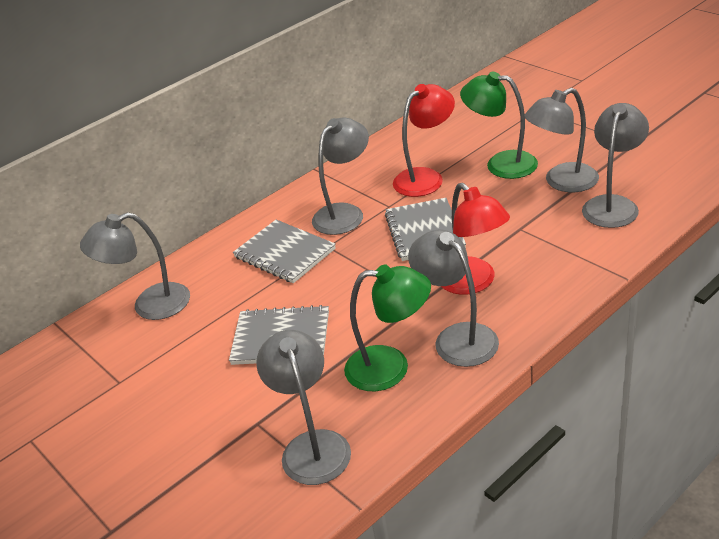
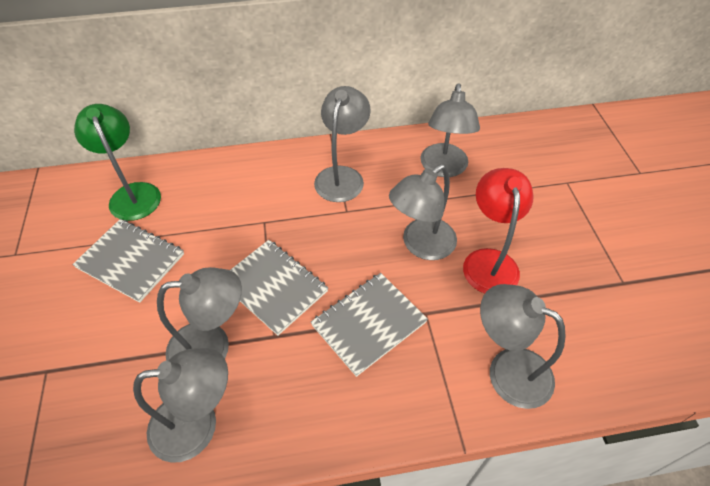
green lamp: 2 -> 1
red lamp: 2 -> 1

